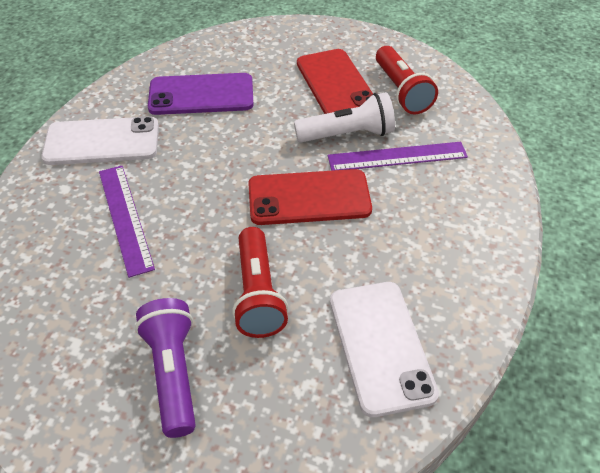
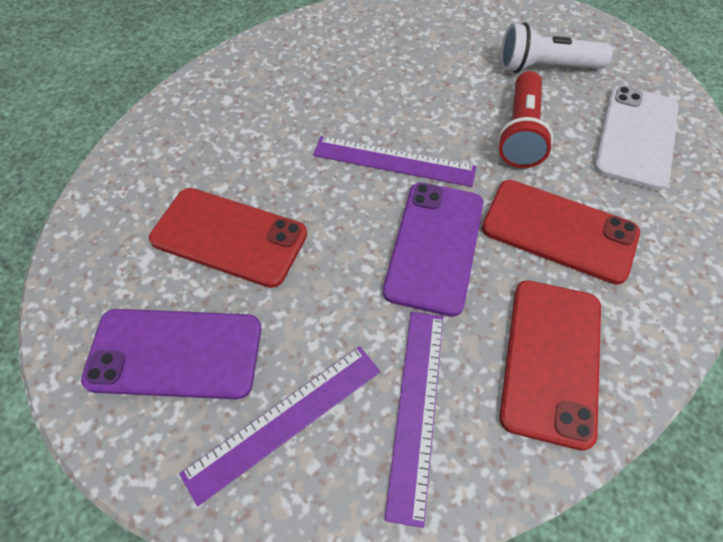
purple flashlight: 1 -> 0
purple phone: 1 -> 2
purple ruler: 2 -> 3
red flashlight: 2 -> 1
red phone: 2 -> 3
white phone: 2 -> 1

